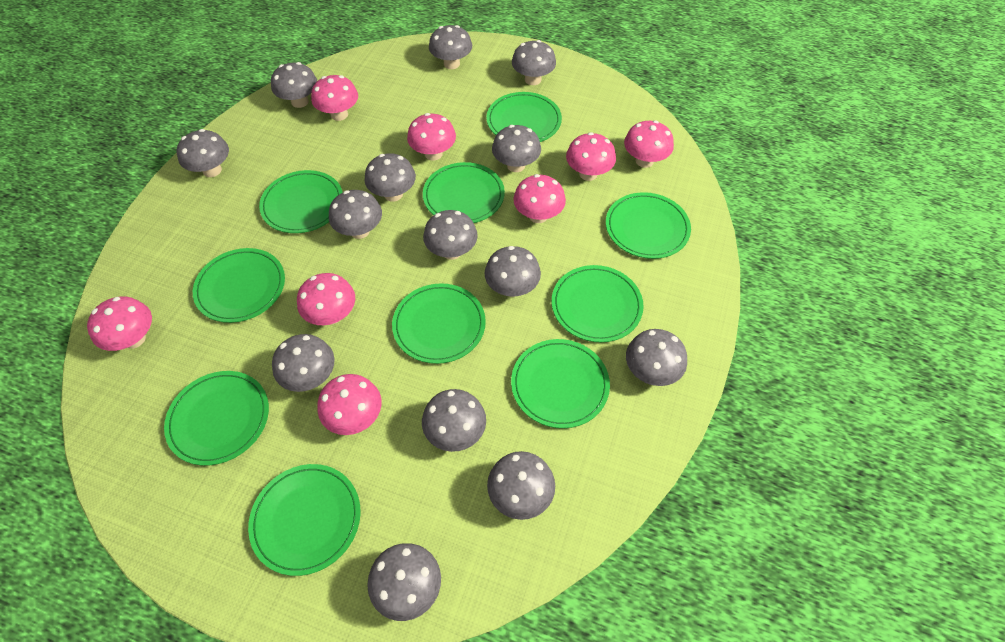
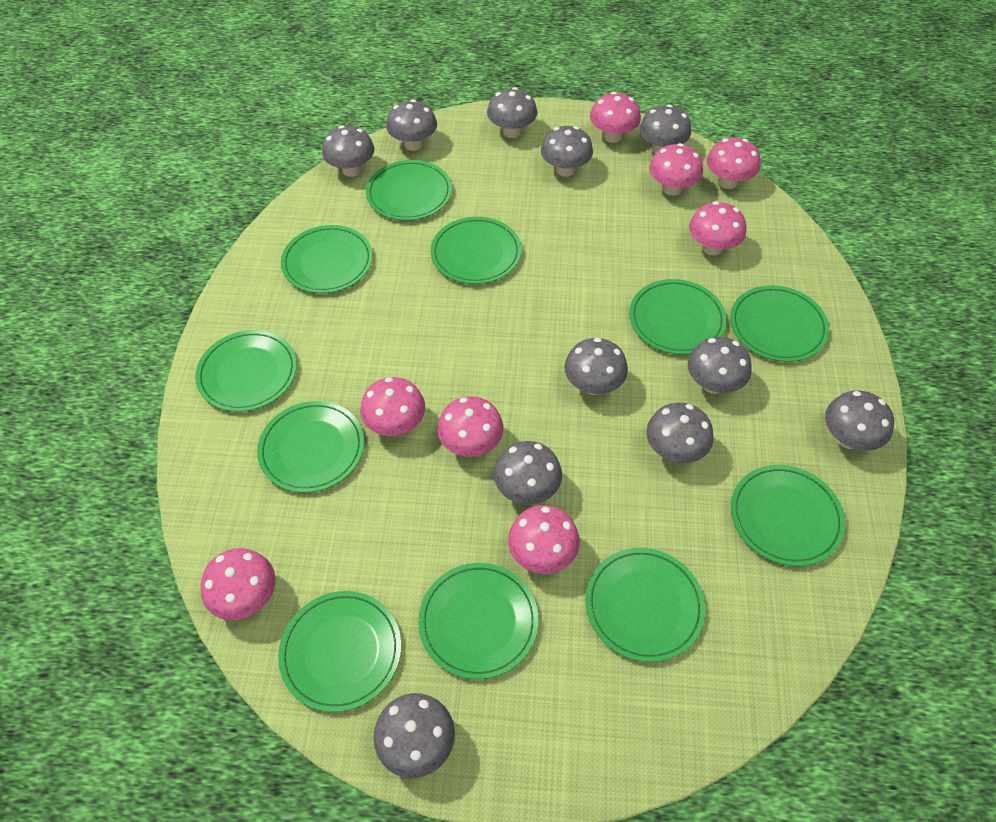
green plate: 10 -> 11
grey mushroom: 14 -> 11

